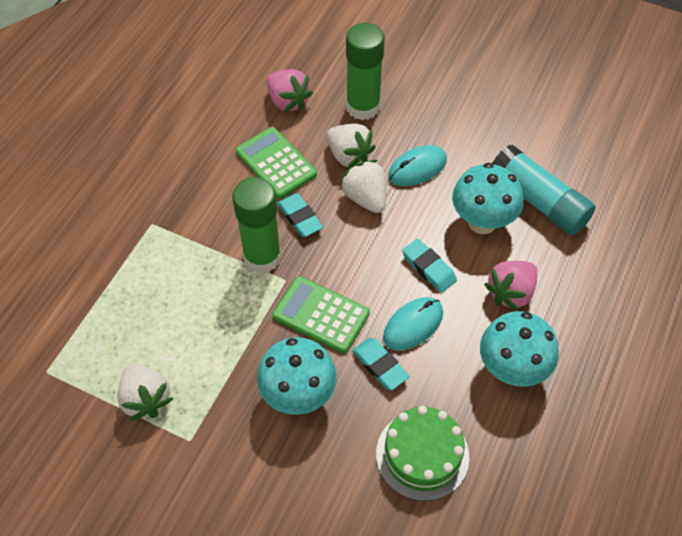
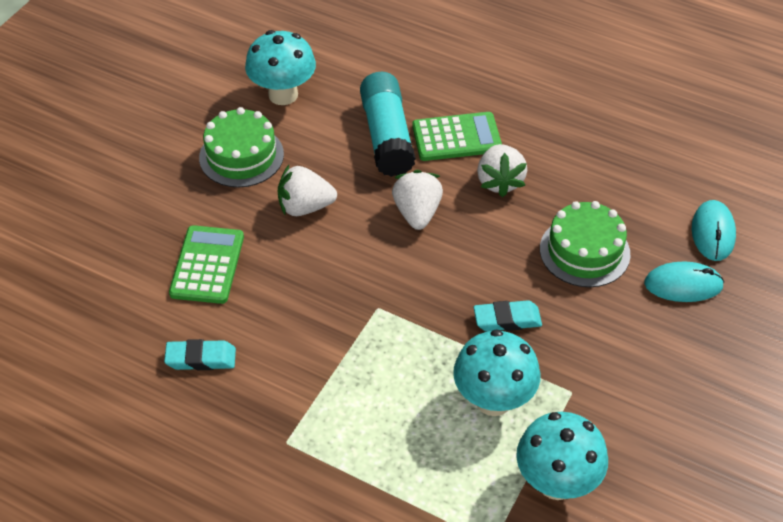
green cake: 1 -> 2
green glue stick: 2 -> 0
pink strawberry: 2 -> 0
turquoise eraser: 3 -> 2

